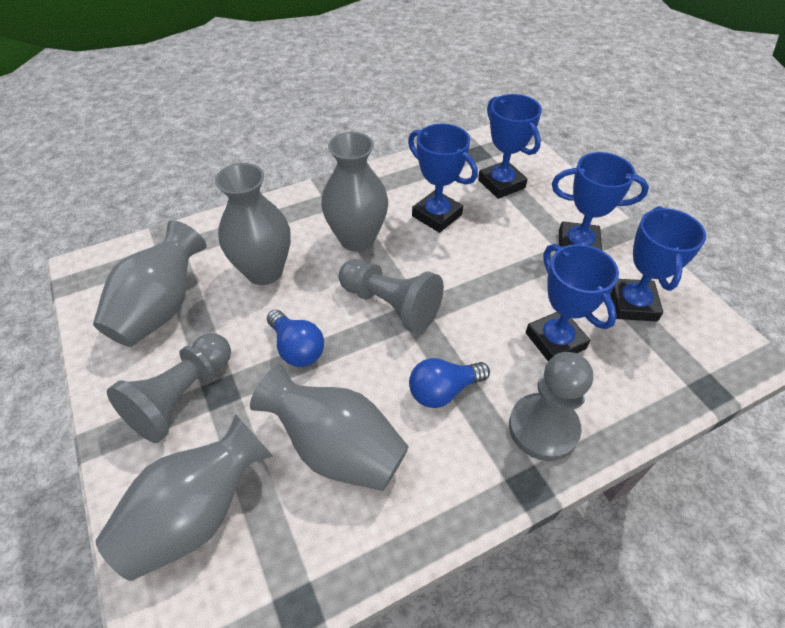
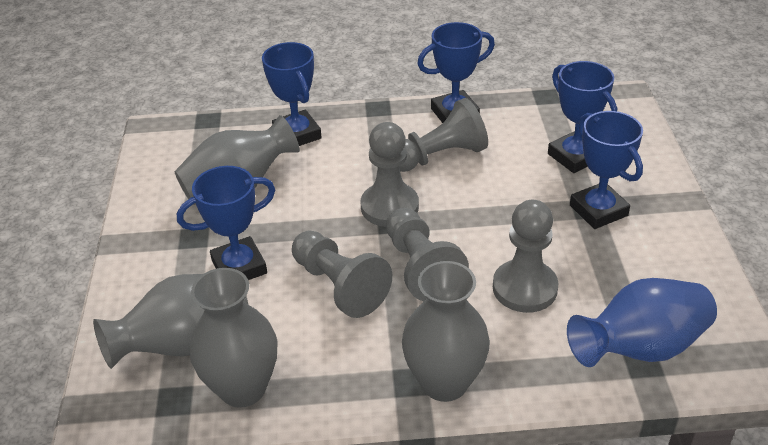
blue light bulb: 2 -> 0
blue vase: 0 -> 1
grey pawn: 3 -> 5
grey vase: 5 -> 4

